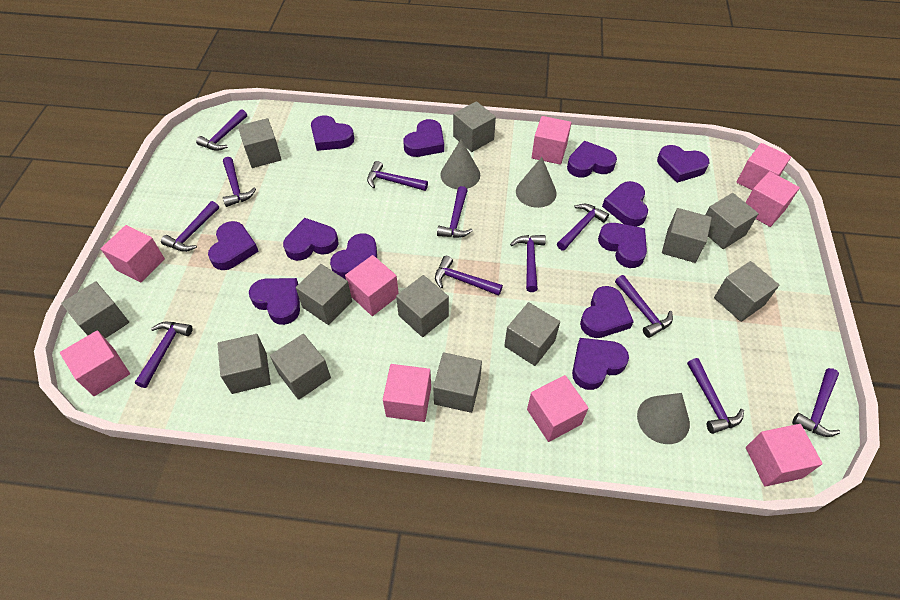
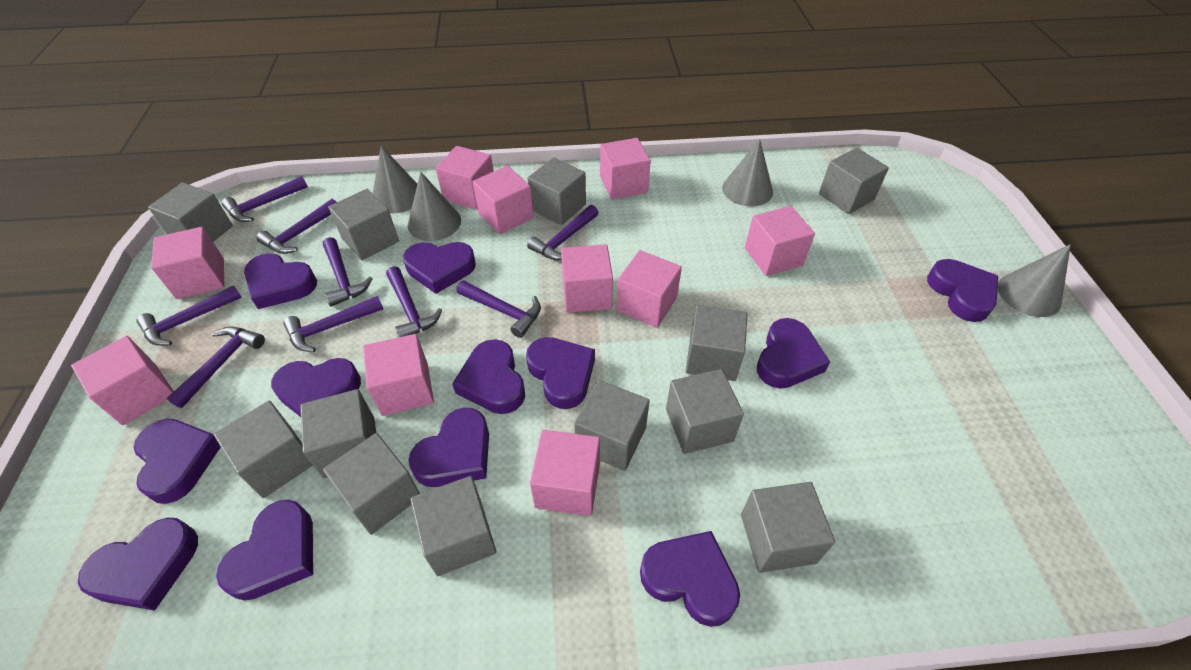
grey cone: 3 -> 4
pink cube: 9 -> 10
purple hammer: 12 -> 9

